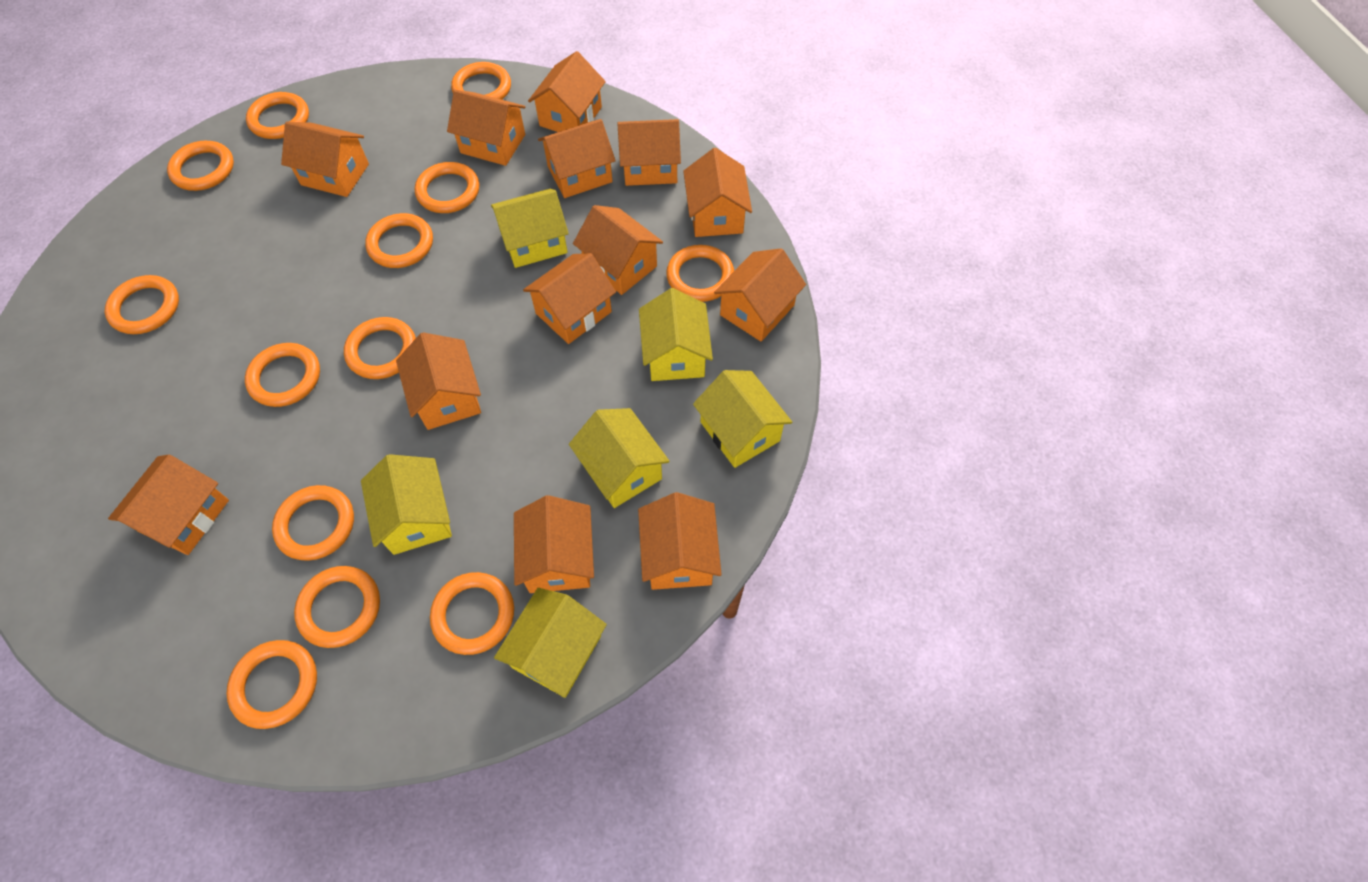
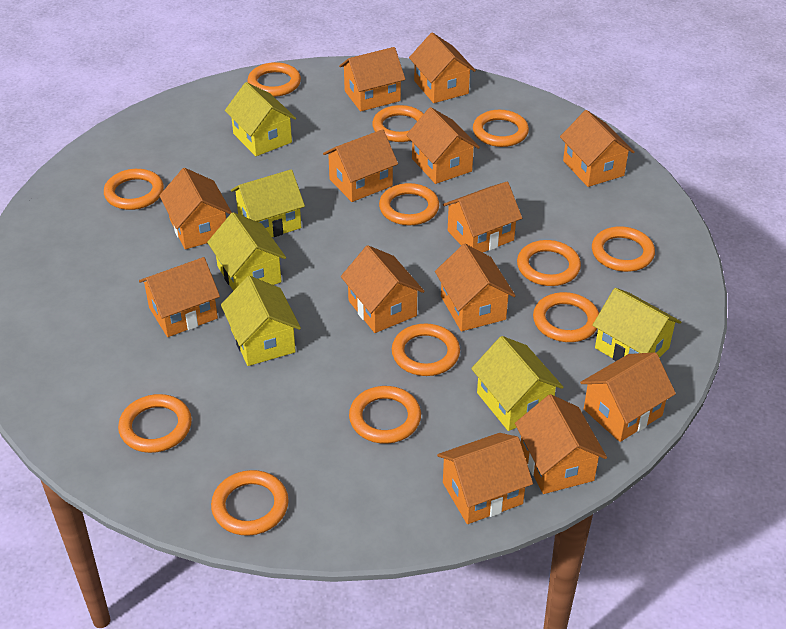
orange ring: 13 -> 12

